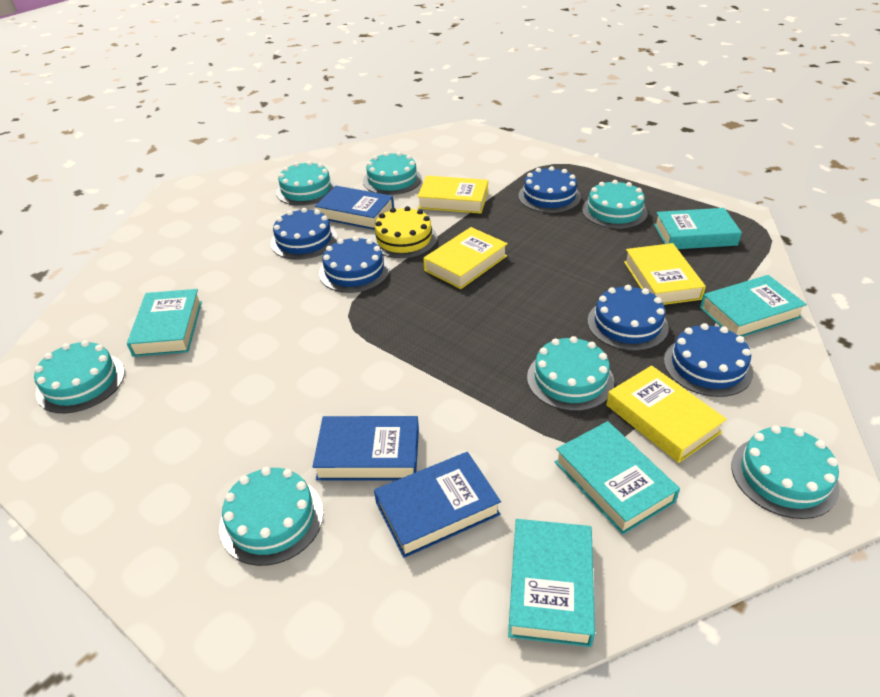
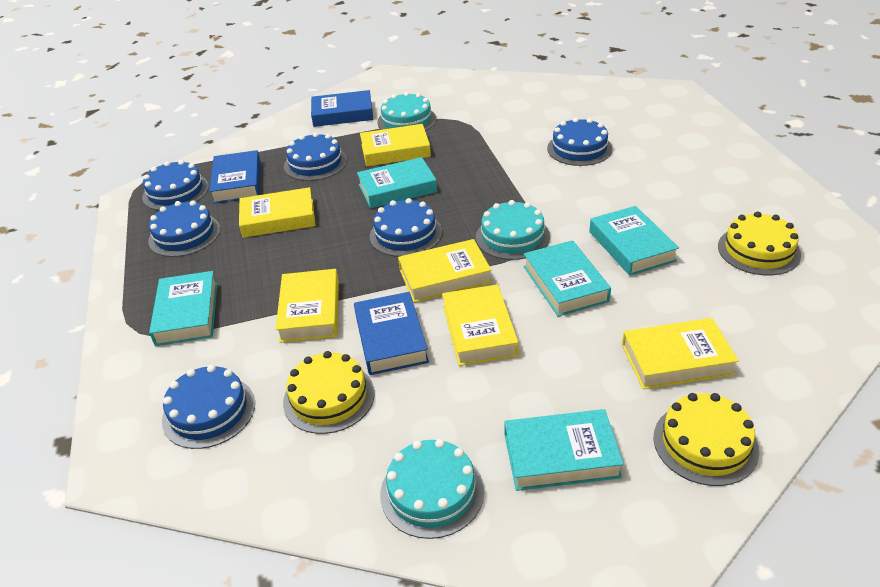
blue cake: 5 -> 6
turquoise cake: 7 -> 3
yellow book: 4 -> 6
yellow cake: 1 -> 3

